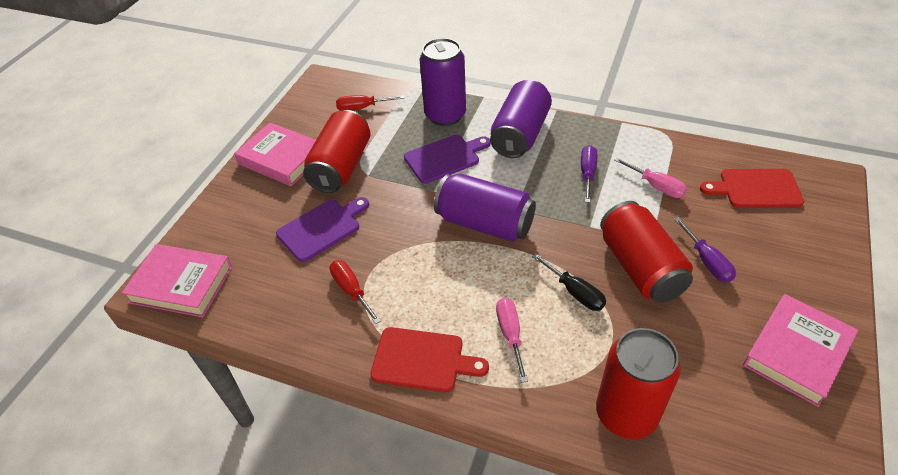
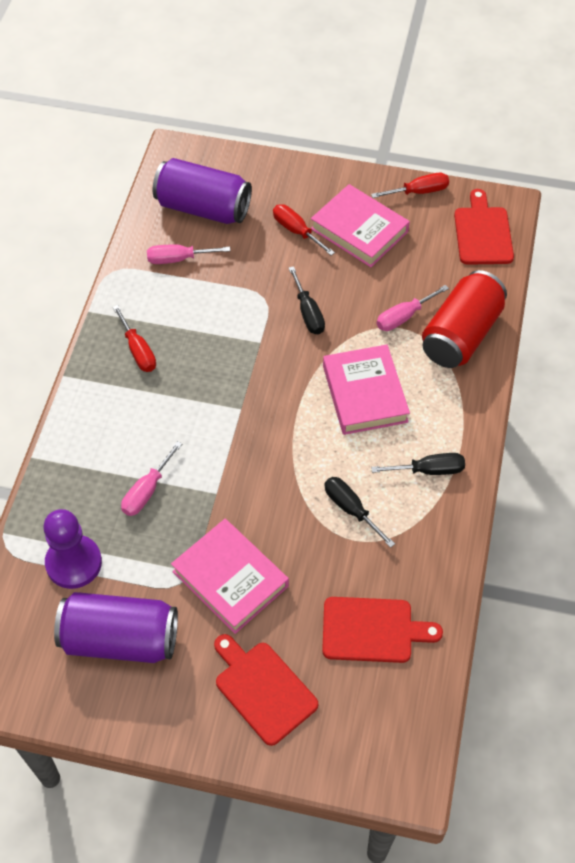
black screwdriver: 1 -> 3
pink screwdriver: 2 -> 3
purple can: 3 -> 2
purple cutting board: 2 -> 0
purple pawn: 0 -> 1
purple screwdriver: 2 -> 0
red can: 3 -> 1
red cutting board: 2 -> 3
red screwdriver: 2 -> 3

